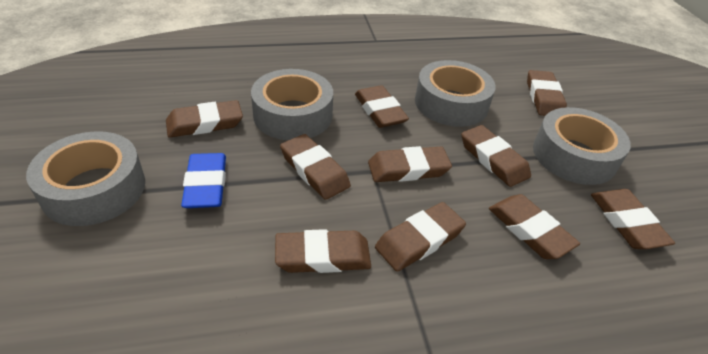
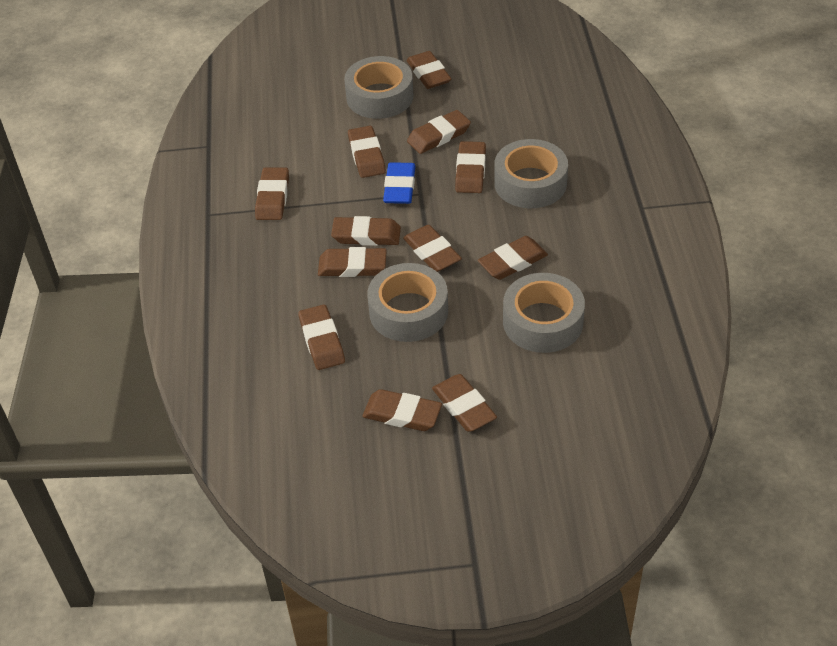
brown eraser: 10 -> 12

